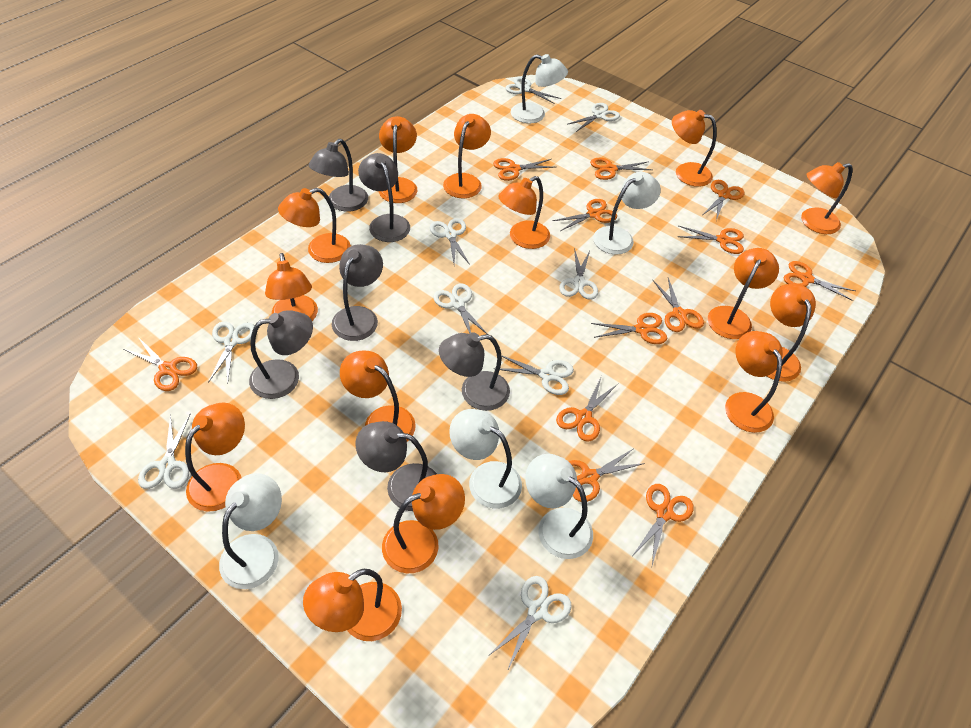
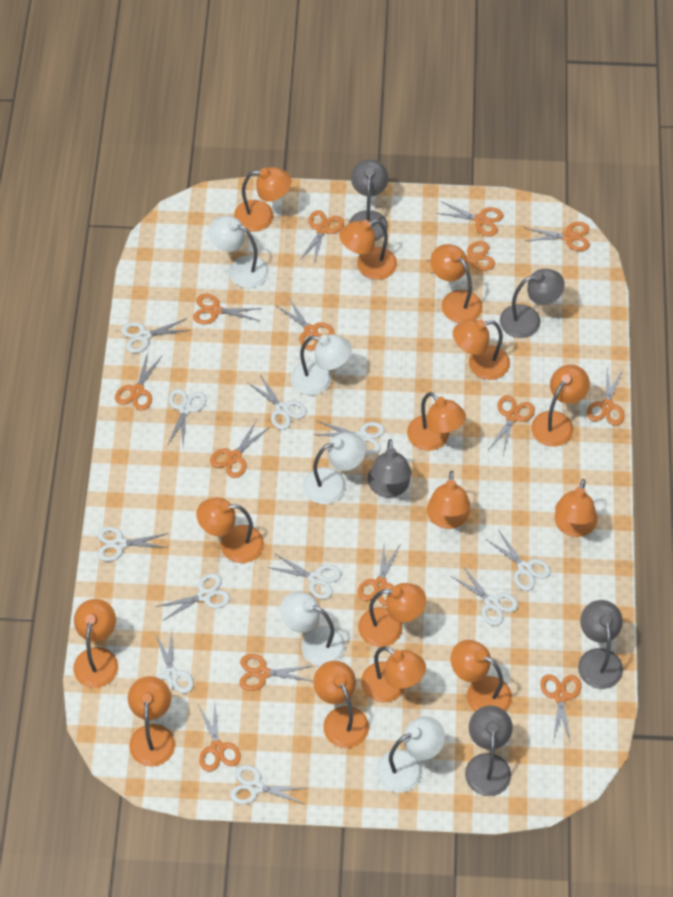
grey lamp: 6 -> 5
orange lamp: 14 -> 15
orange scissors: 12 -> 14
white scissors: 9 -> 11

